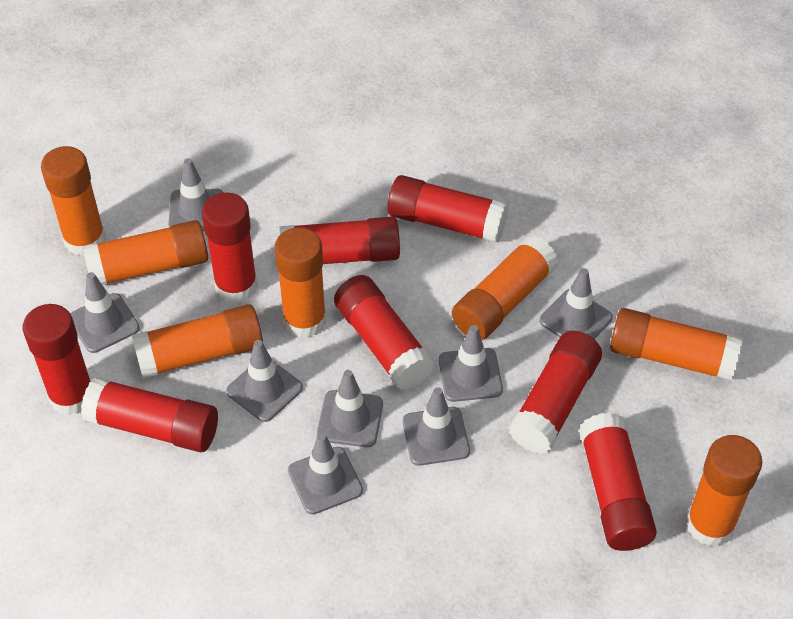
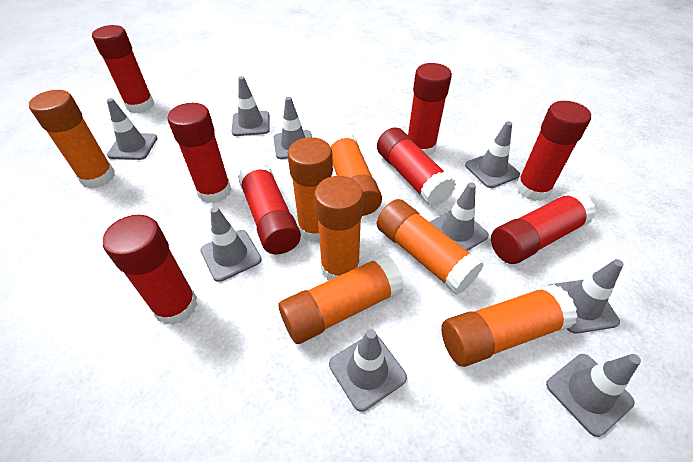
grey traffic cone: 8 -> 9

